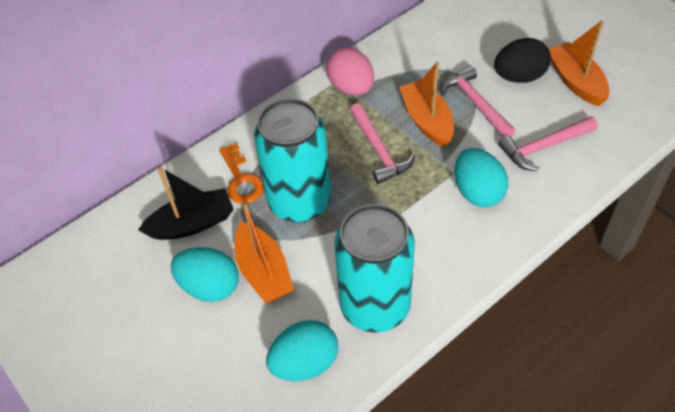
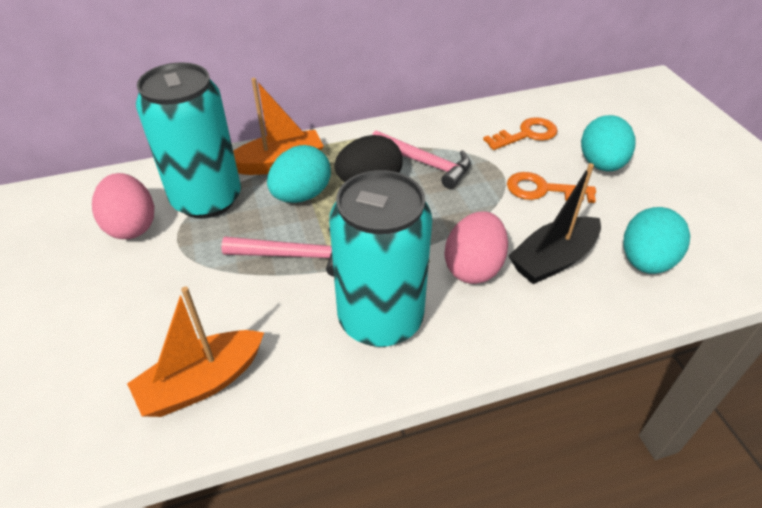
orange boat: 3 -> 2
orange key: 1 -> 2
pink egg: 1 -> 2
pink hammer: 3 -> 2

